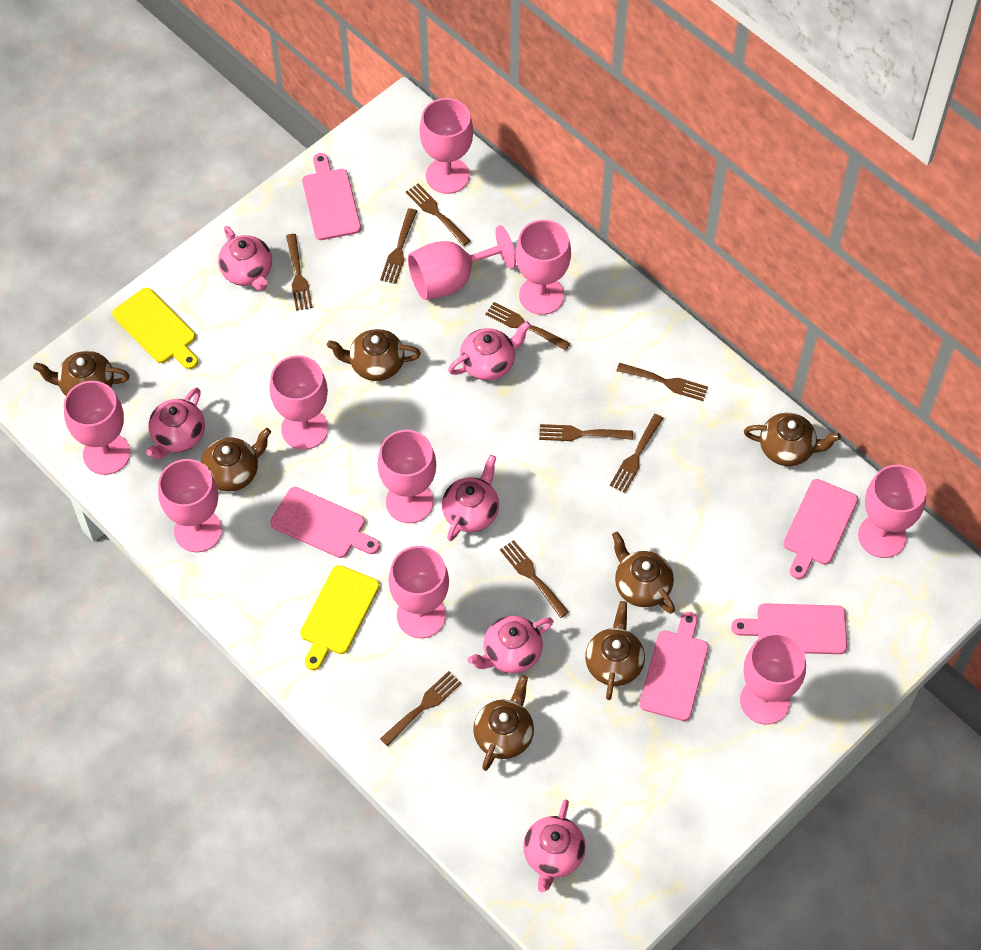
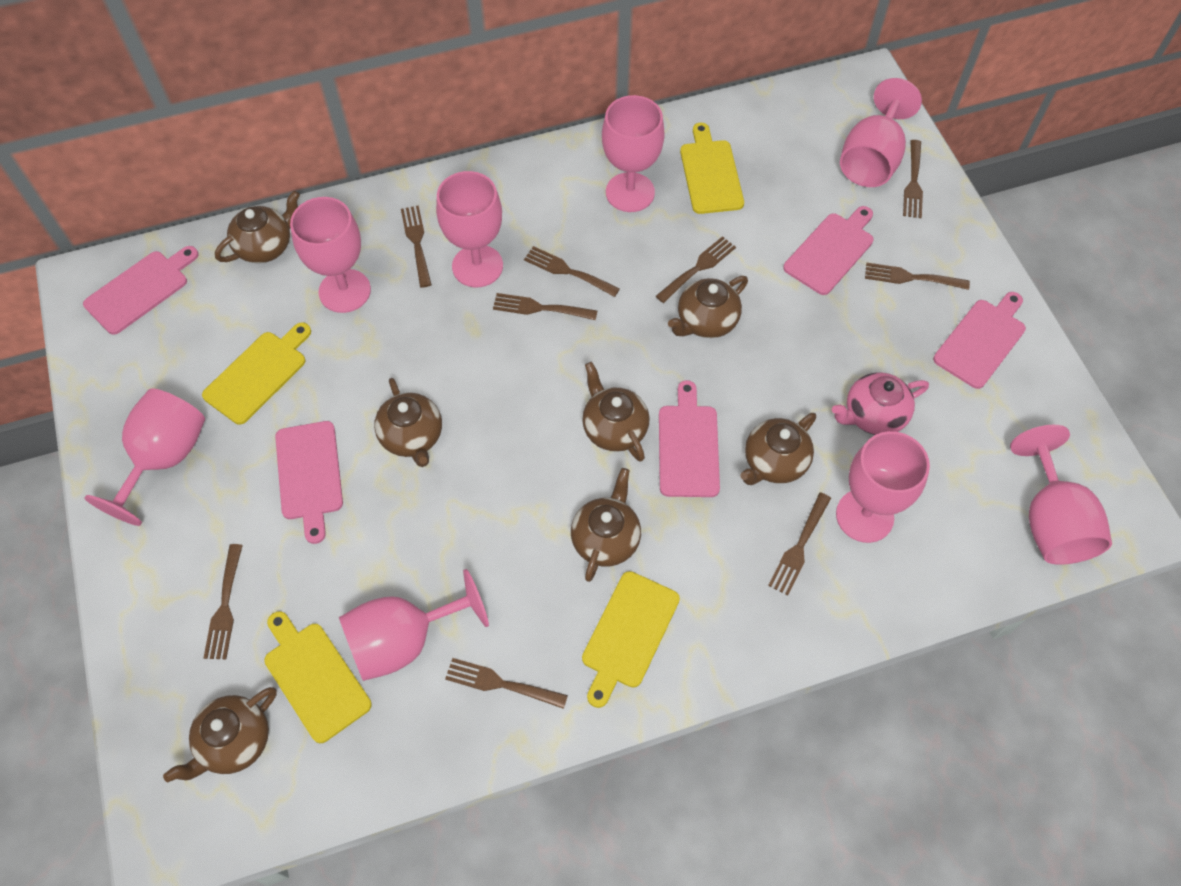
pink goblet: 10 -> 8
pink teapot: 6 -> 1
yellow cutting board: 2 -> 4

